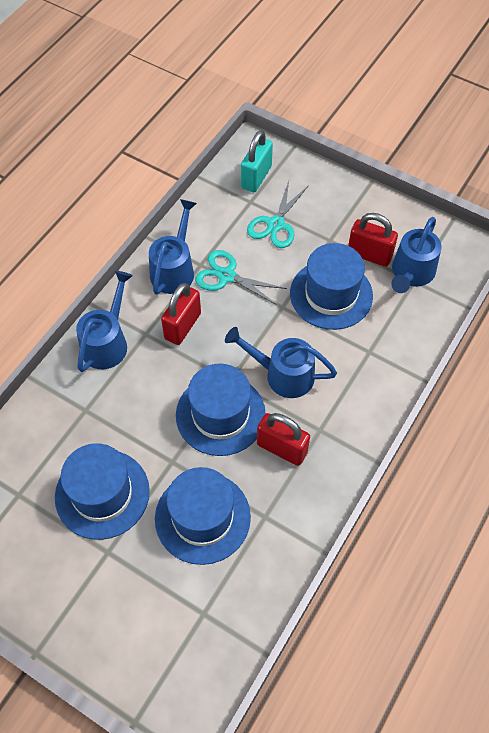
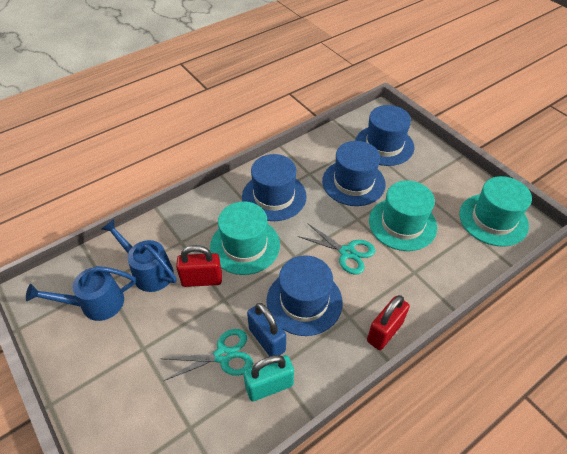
blue padlock: 0 -> 1
blue watering can: 4 -> 2
red padlock: 3 -> 2
turquoise hat: 0 -> 3

